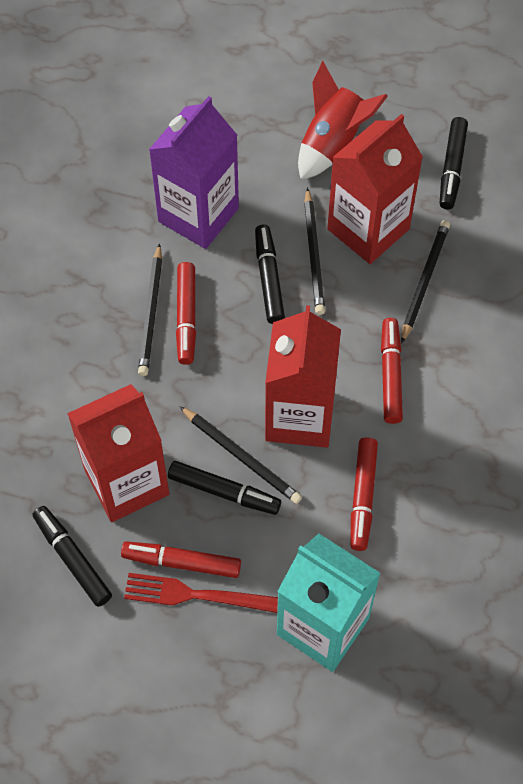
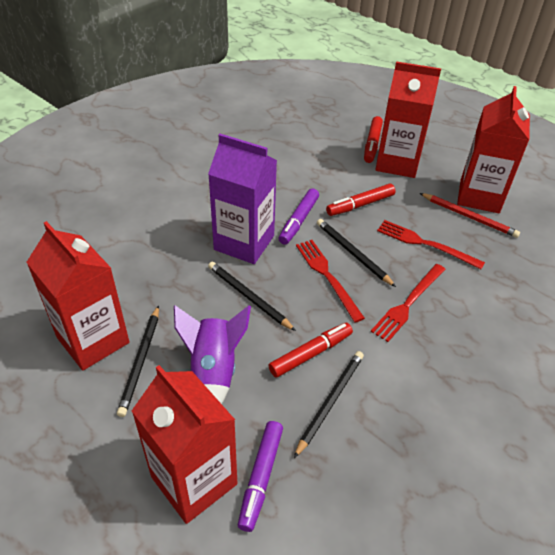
black marker: 4 -> 0
purple marker: 0 -> 2
purple rocket: 0 -> 1
red carton: 3 -> 4
red fork: 1 -> 3
red marker: 4 -> 3
red pencil: 0 -> 1
red rocket: 1 -> 0
turquoise carton: 1 -> 0

